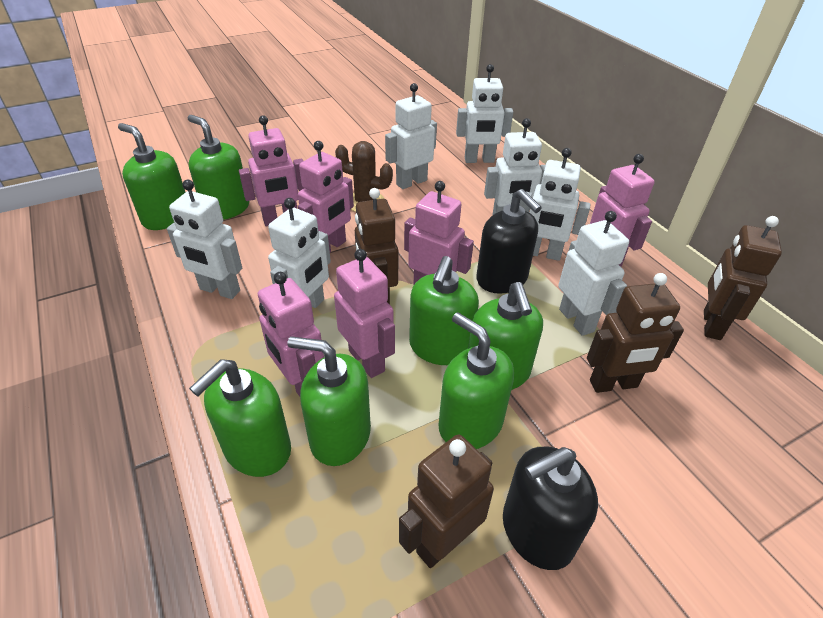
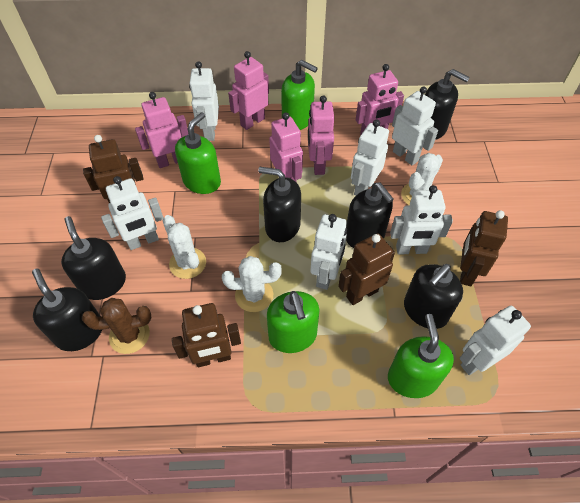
black soap dispenser: 2 -> 6
green soap dispenser: 7 -> 4
pink robot: 6 -> 5
white cactus: 0 -> 3

